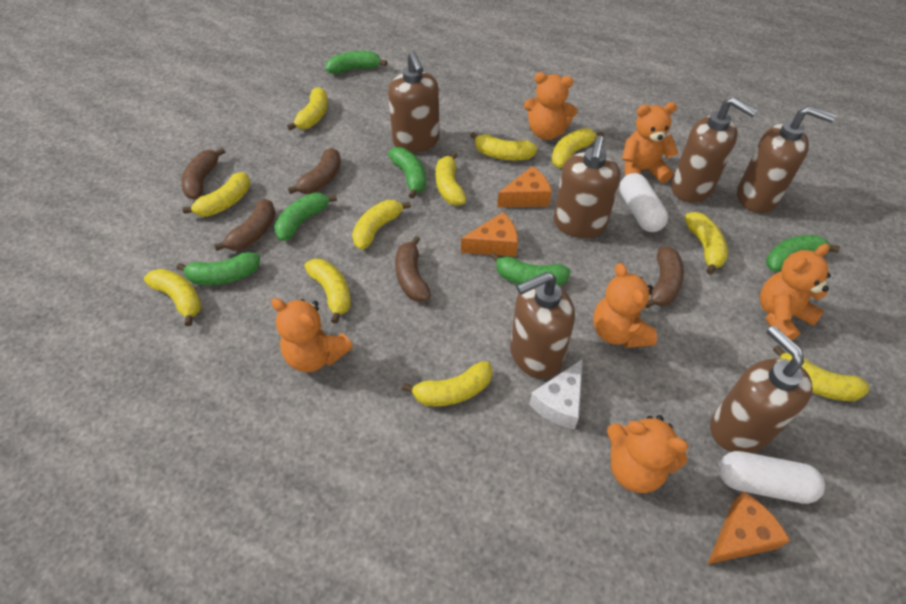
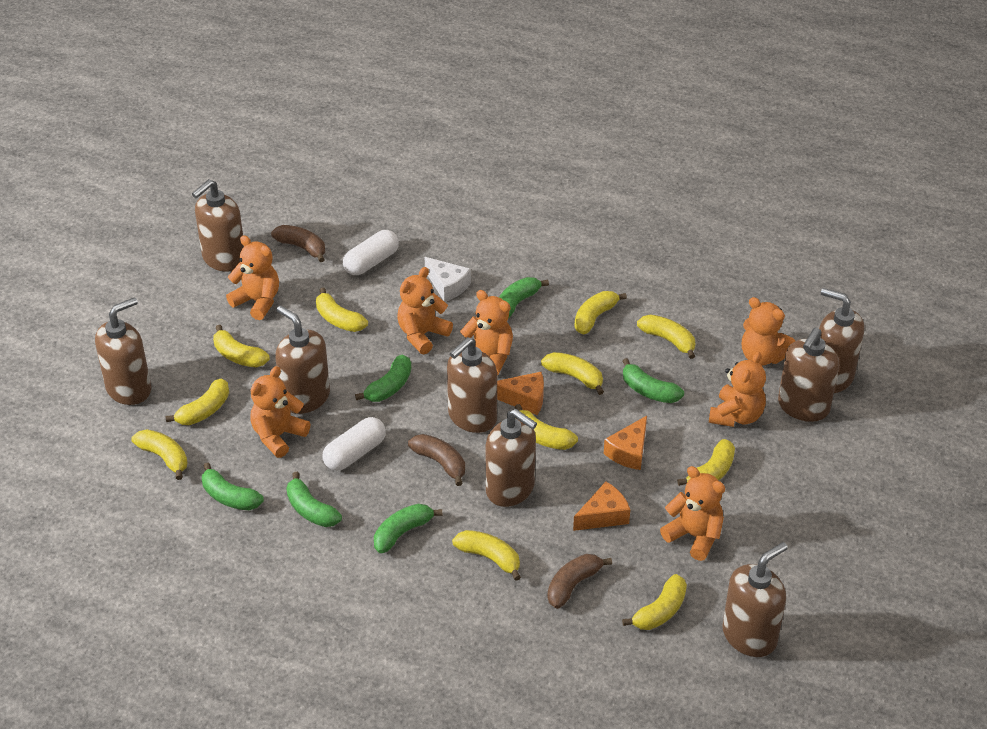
brown banana: 5 -> 3
brown soap dispenser: 6 -> 8
orange teddy bear: 6 -> 7

